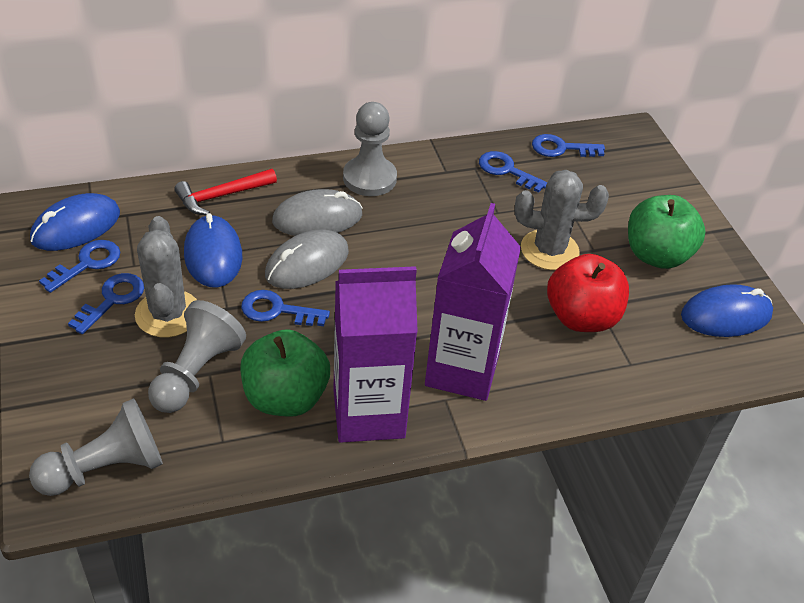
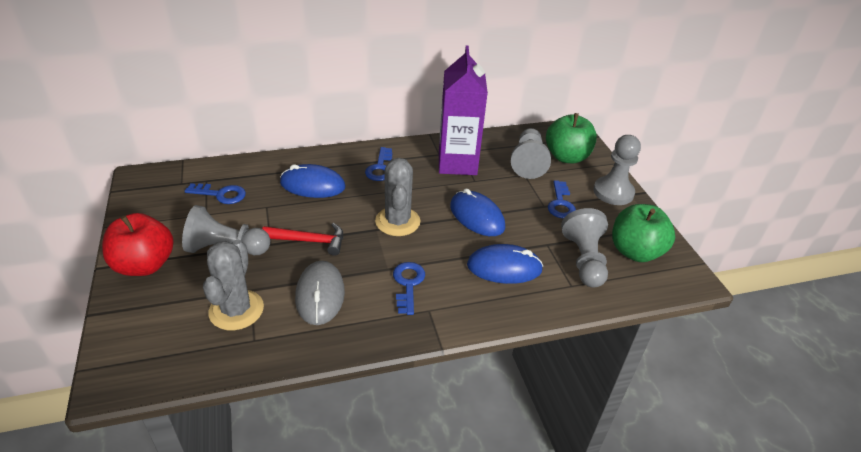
blue key: 5 -> 4
grey mouse: 2 -> 1
grey pawn: 3 -> 4
purple carton: 2 -> 1

